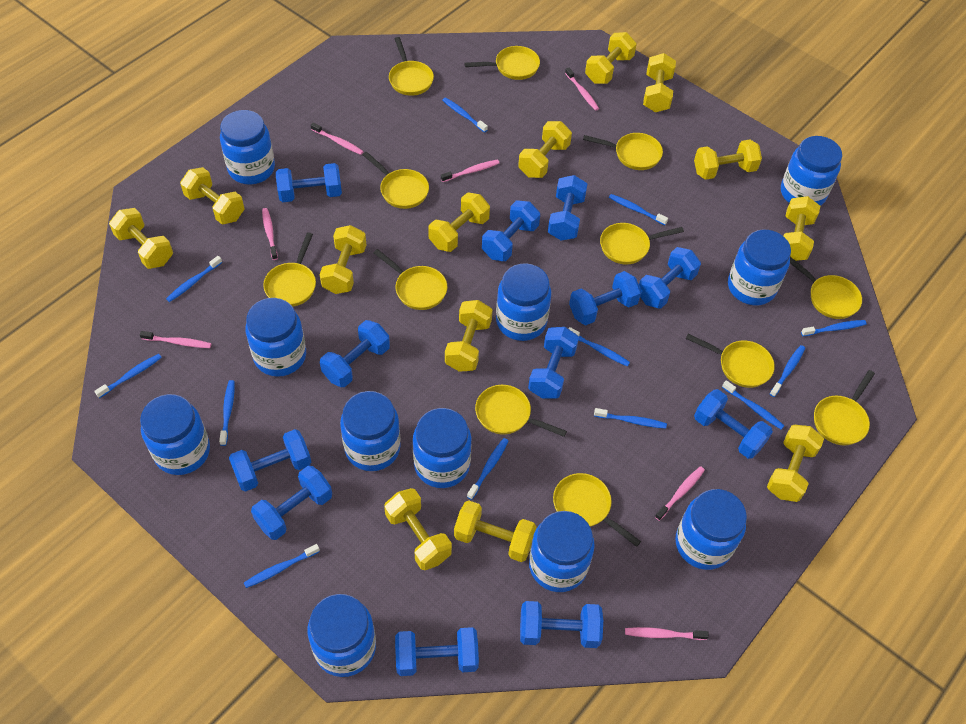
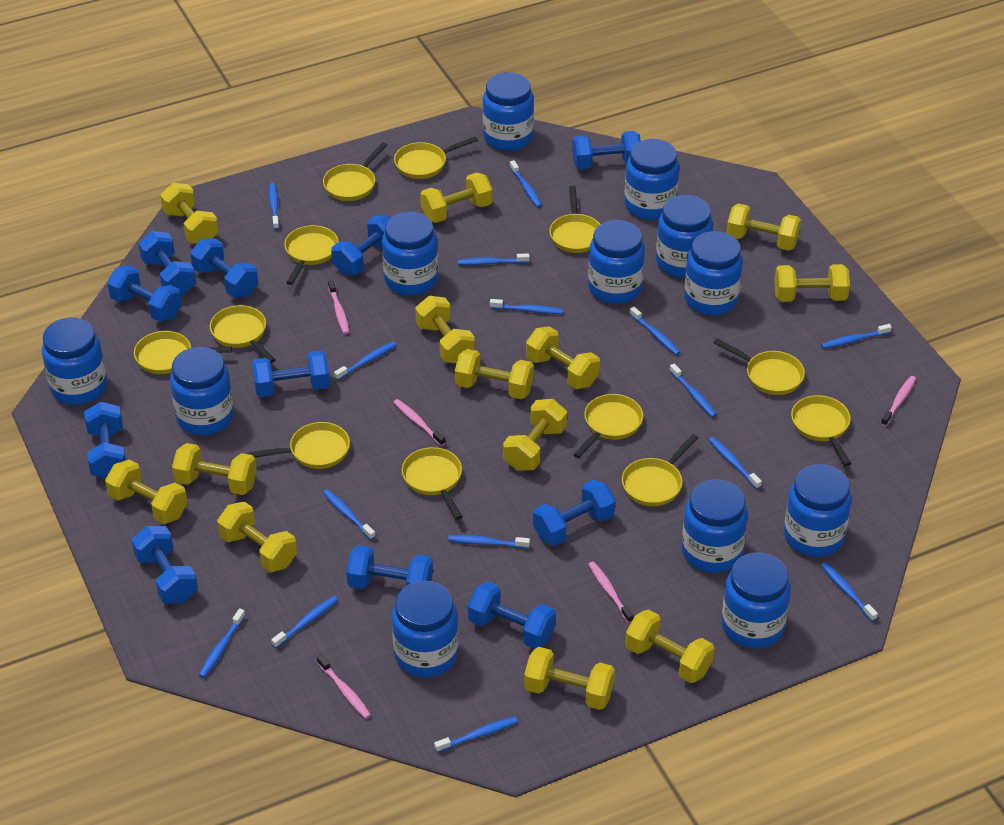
blue dumbbell: 12 -> 11
blue jar: 11 -> 12
blue toothbrush: 12 -> 15
pink toothbrush: 7 -> 5

